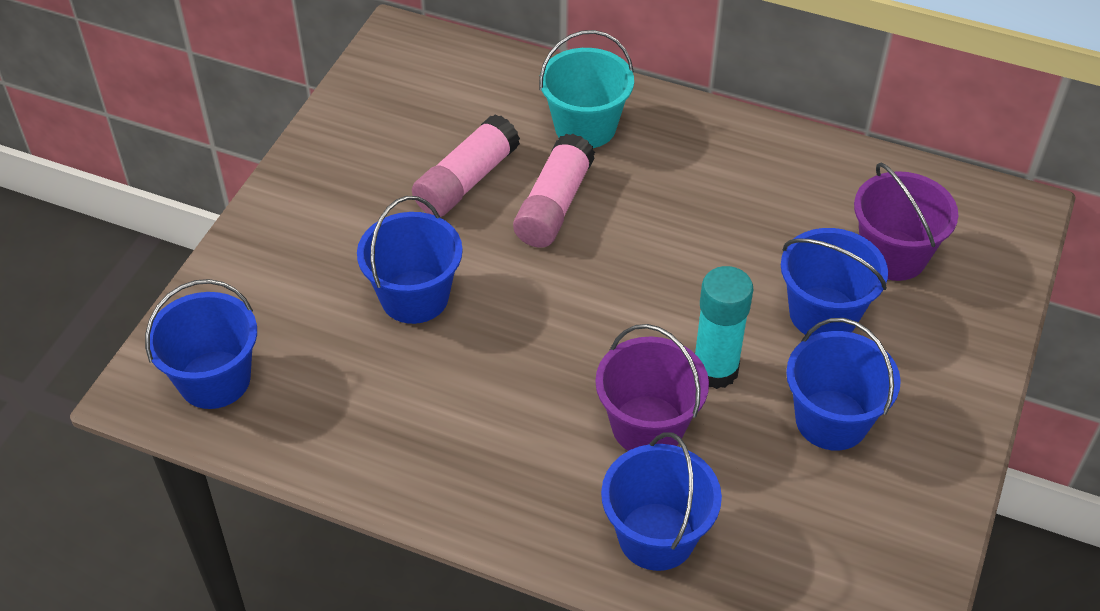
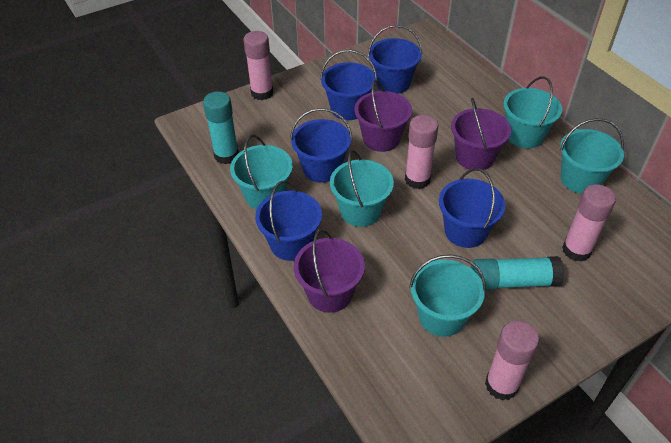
pink glue stick: 2 -> 4
purple bucket: 2 -> 3
turquoise bucket: 1 -> 5
turquoise glue stick: 1 -> 2

